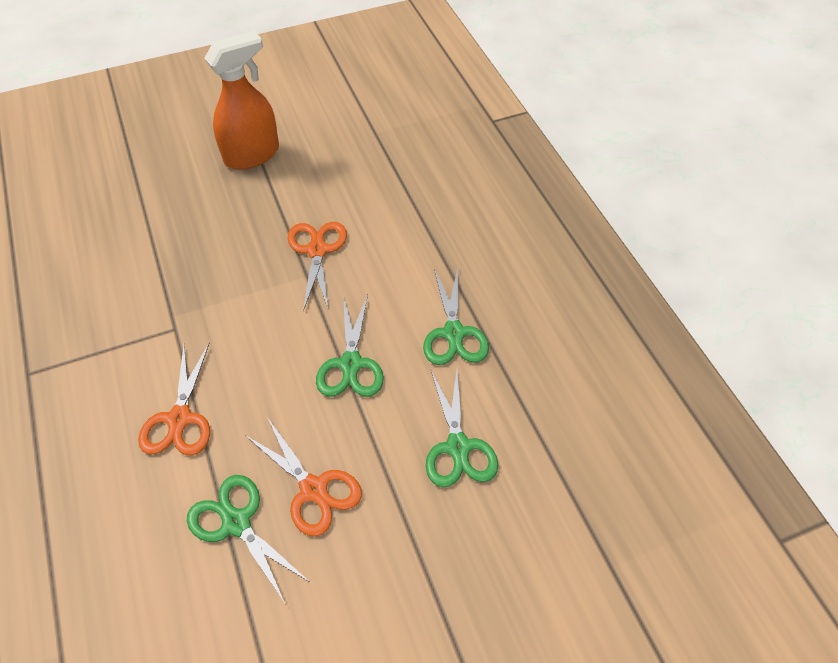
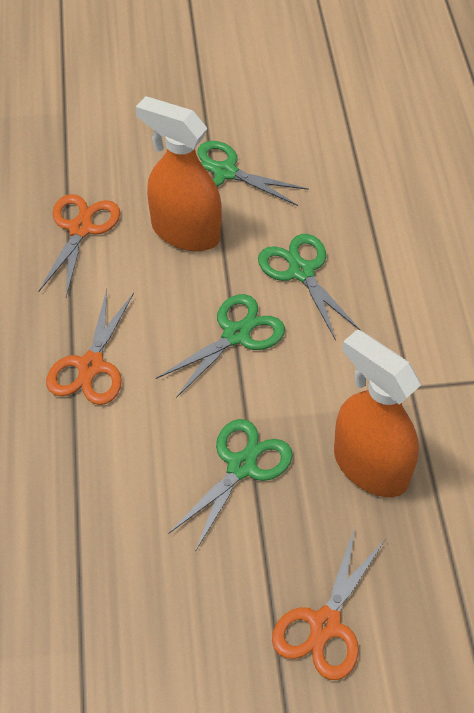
orange spray bottle: 1 -> 2

